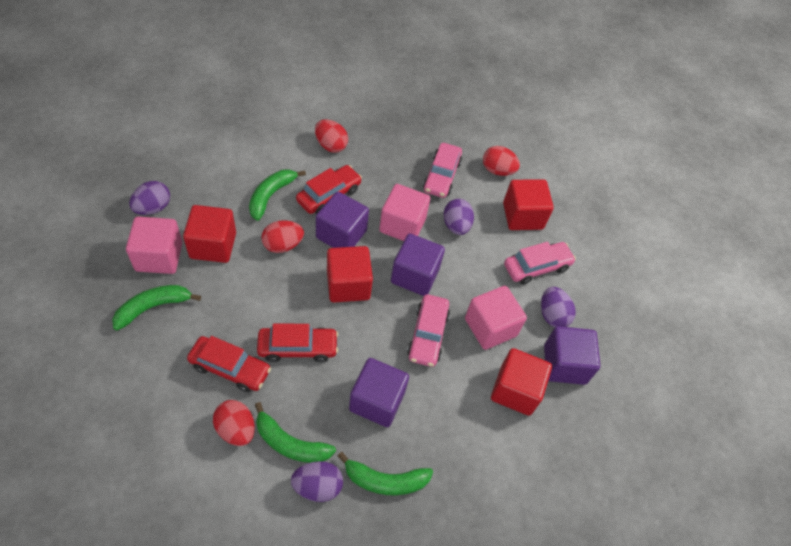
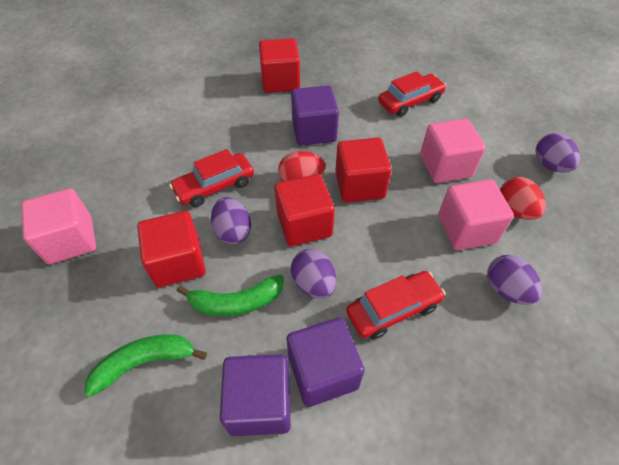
green banana: 4 -> 2
pink car: 3 -> 0
purple cube: 4 -> 3
red egg: 4 -> 2

